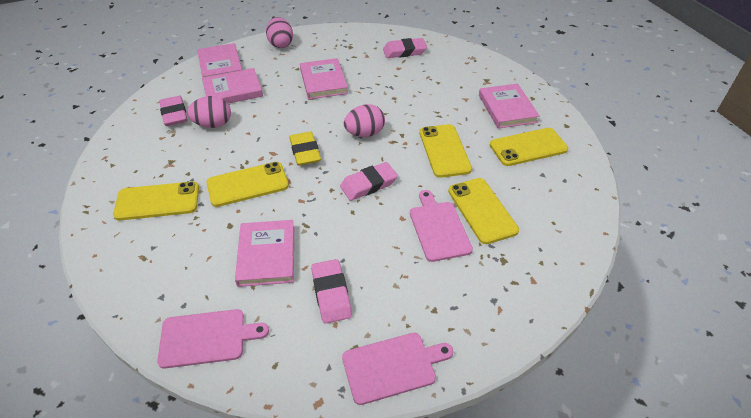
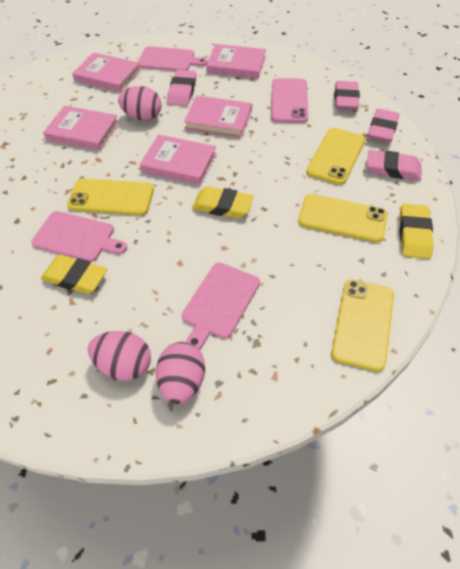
pink phone: 0 -> 1
yellow eraser: 1 -> 3
yellow phone: 5 -> 4

